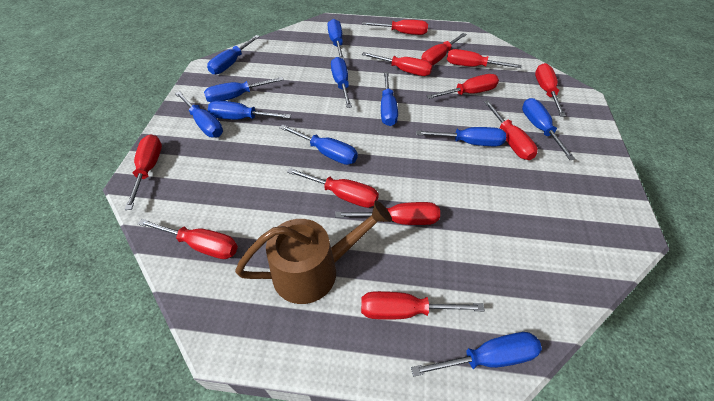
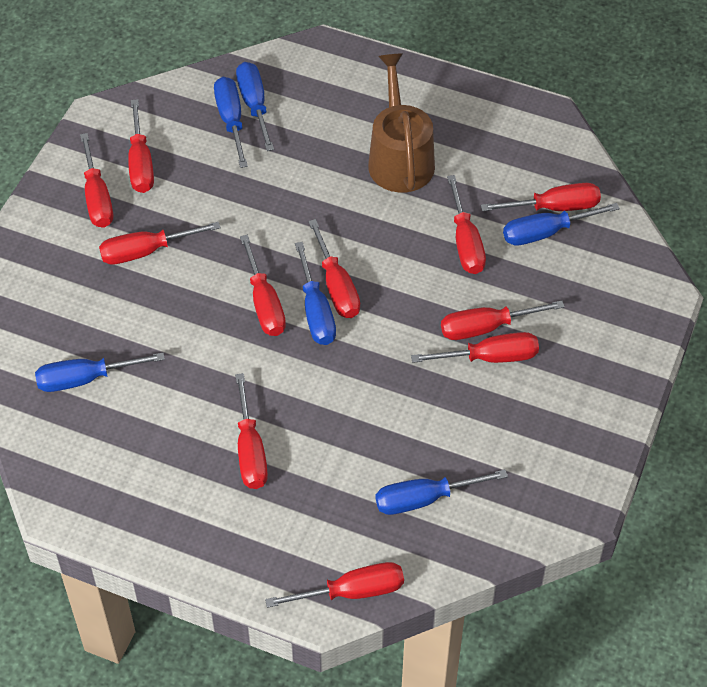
blue screwdriver: 11 -> 6
red screwdriver: 12 -> 11

